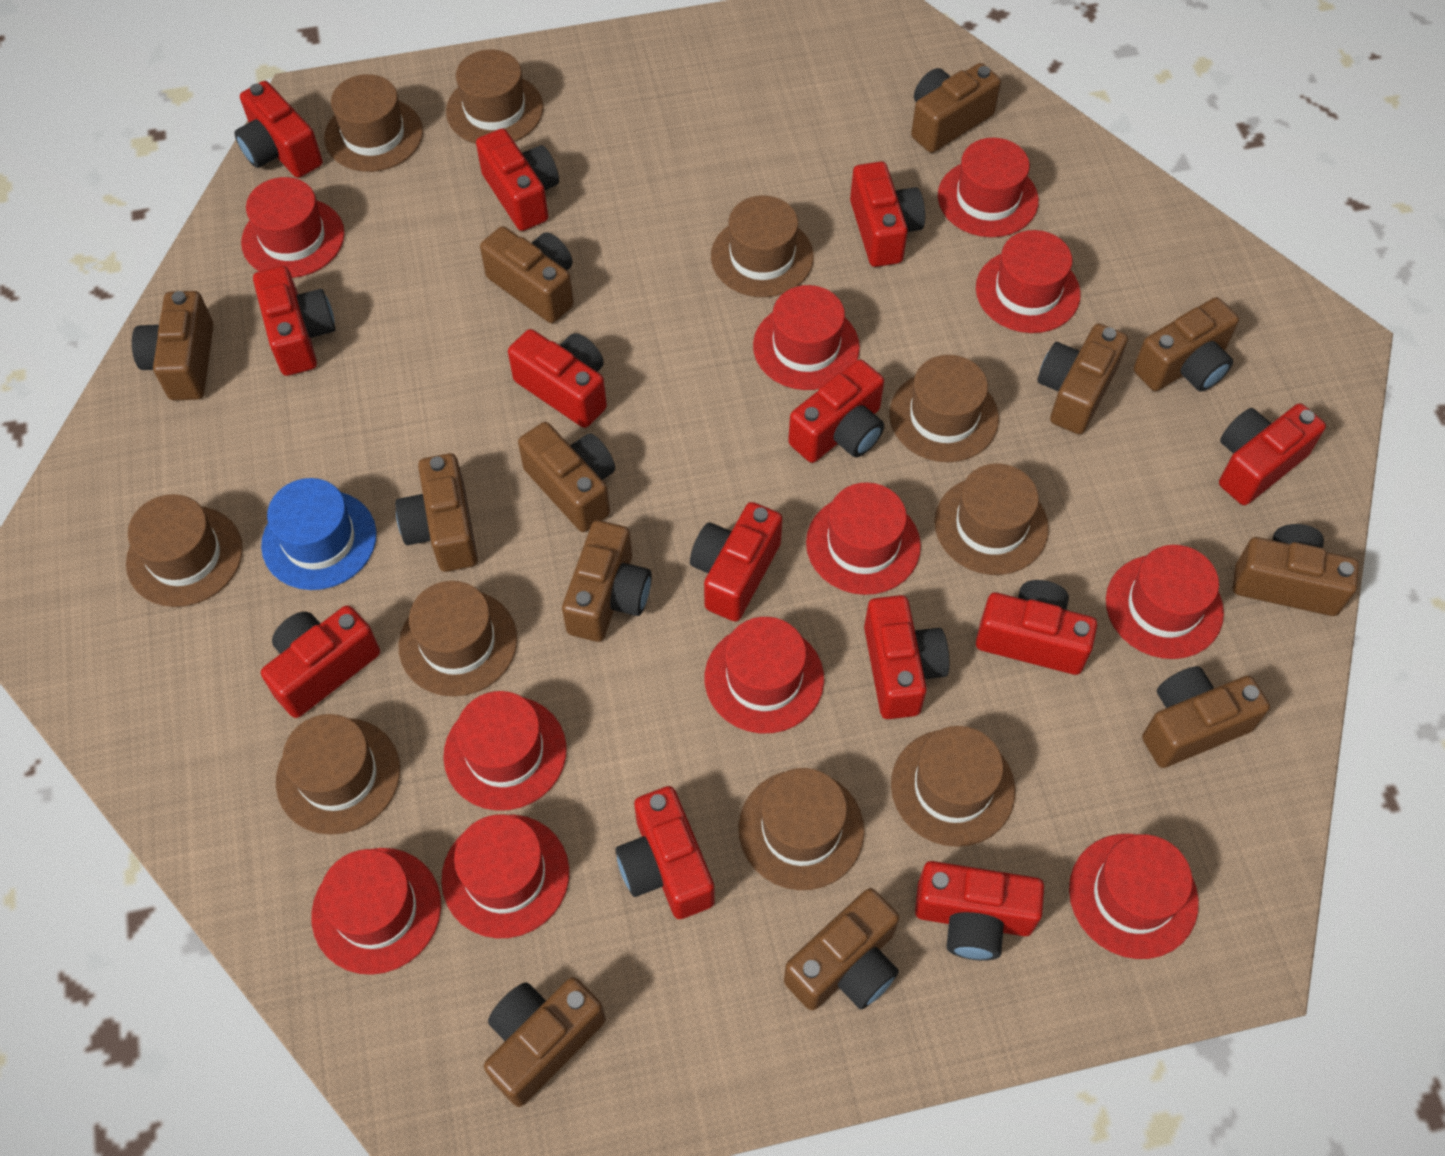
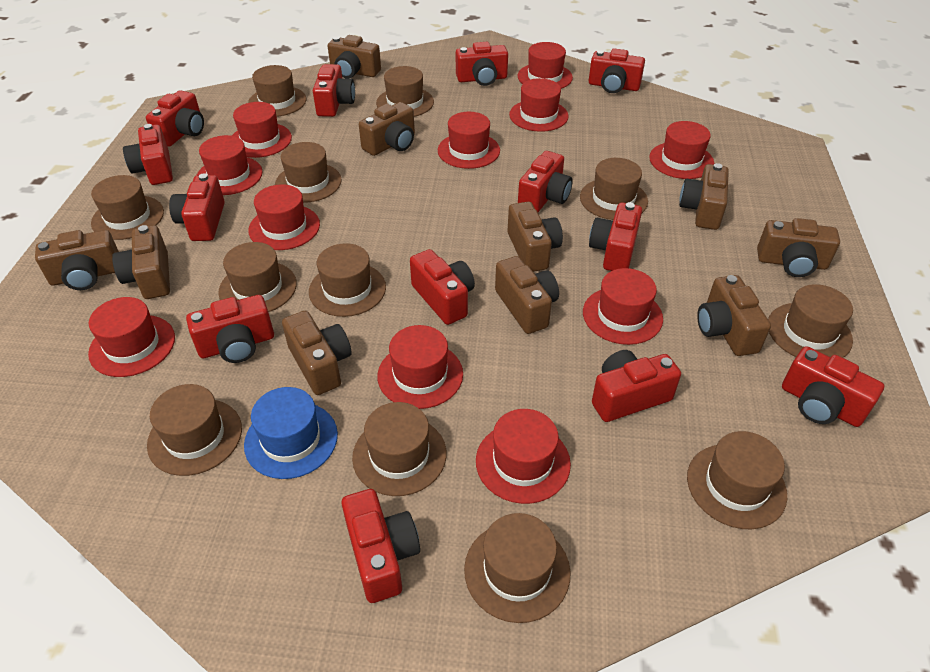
brown camera: 12 -> 10
brown hat: 10 -> 12

